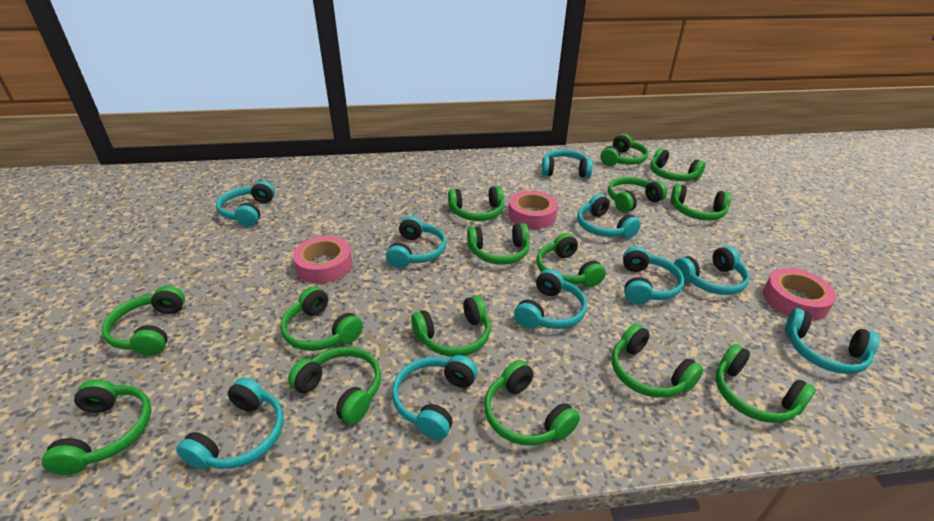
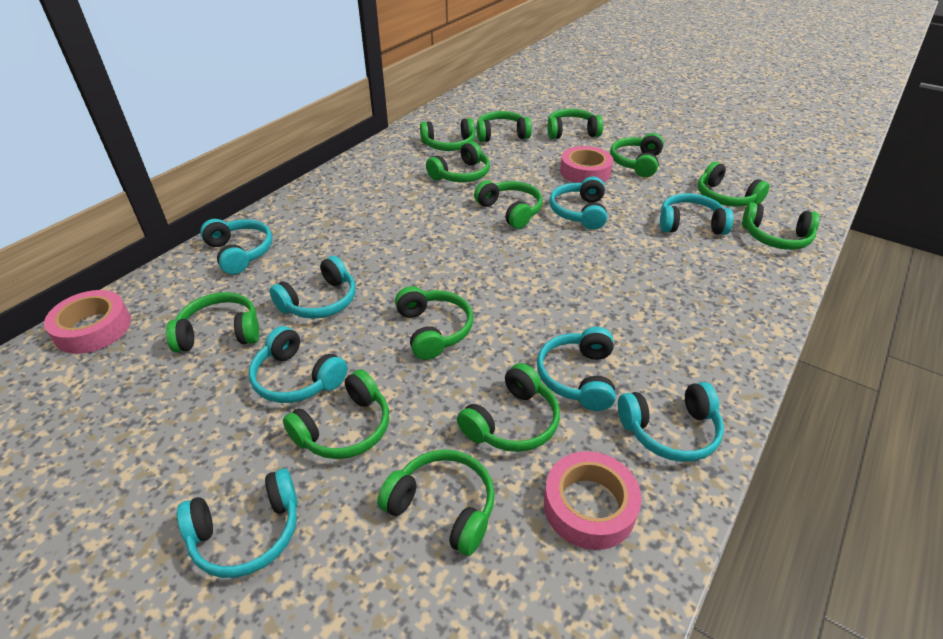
green headphones: 15 -> 13
turquoise headphones: 10 -> 8

